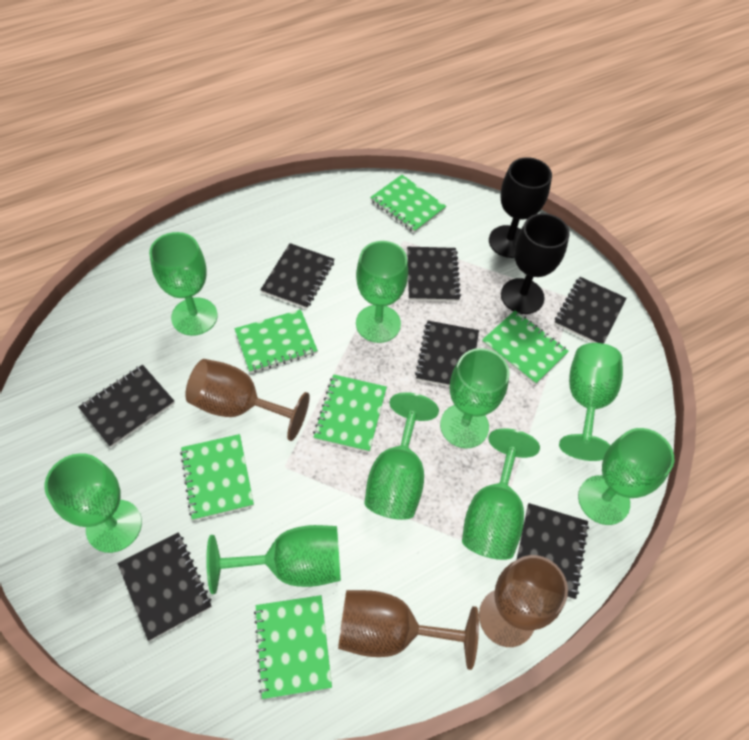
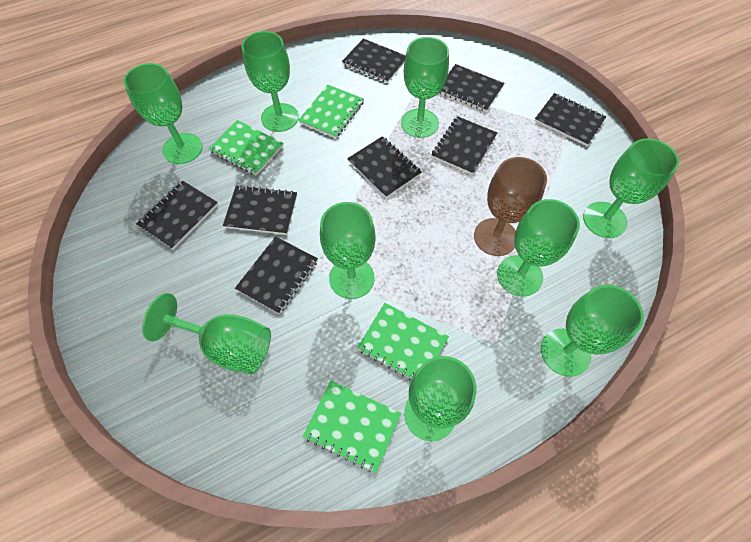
black goblet: 2 -> 0
black notebook: 7 -> 8
brown goblet: 3 -> 1
green notebook: 6 -> 4

